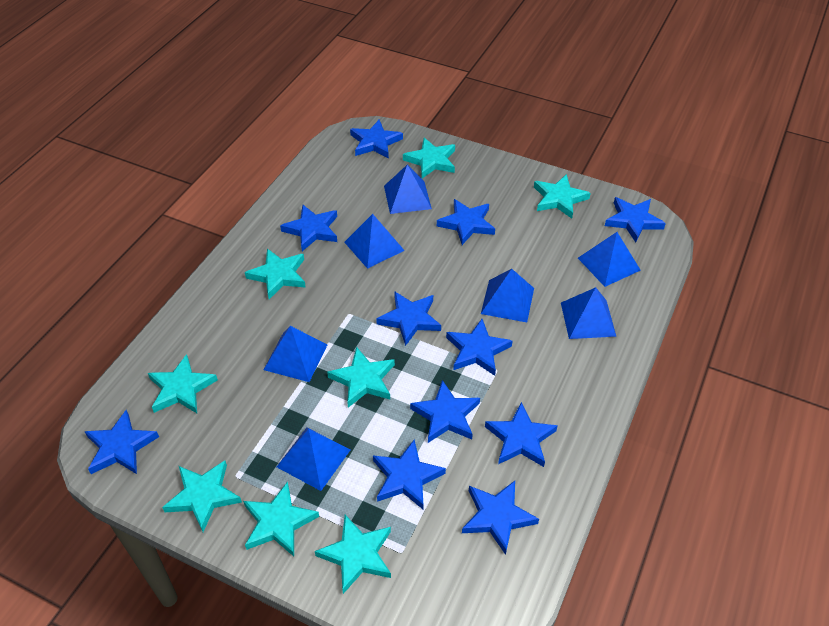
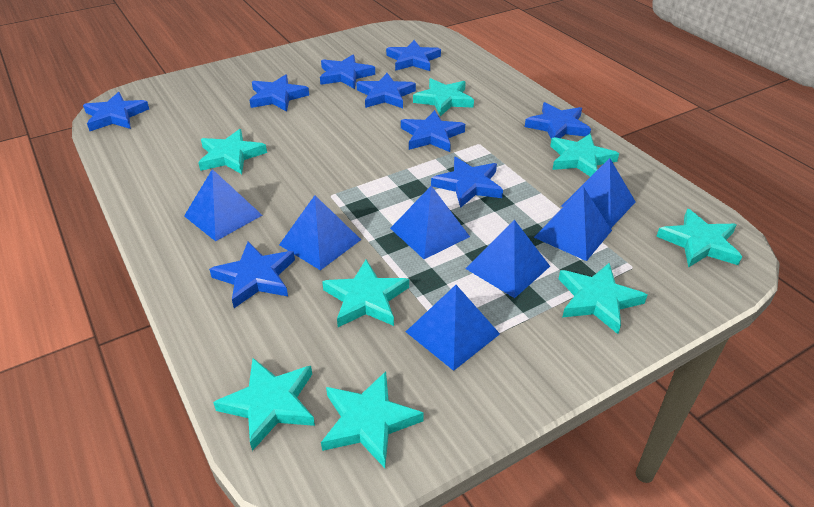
blue star: 11 -> 9

